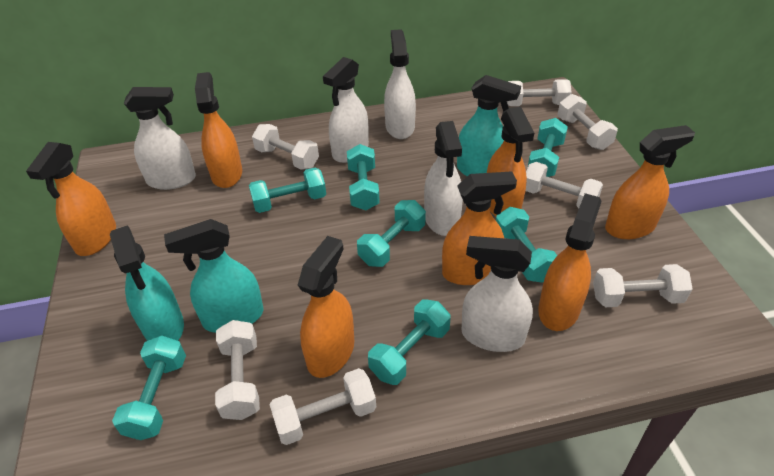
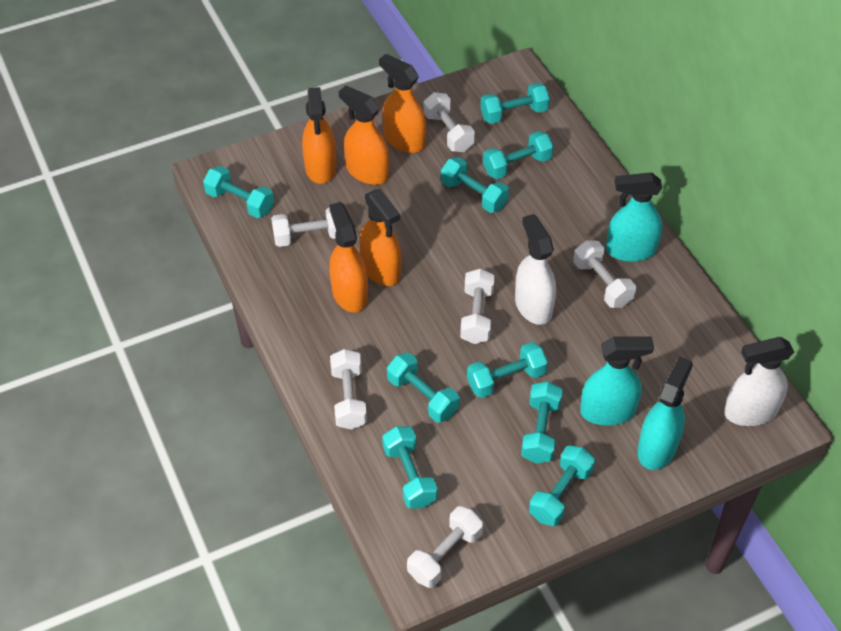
orange spray bottle: 7 -> 5
turquoise dumbbell: 7 -> 9
white dumbbell: 7 -> 6
white spray bottle: 5 -> 2

